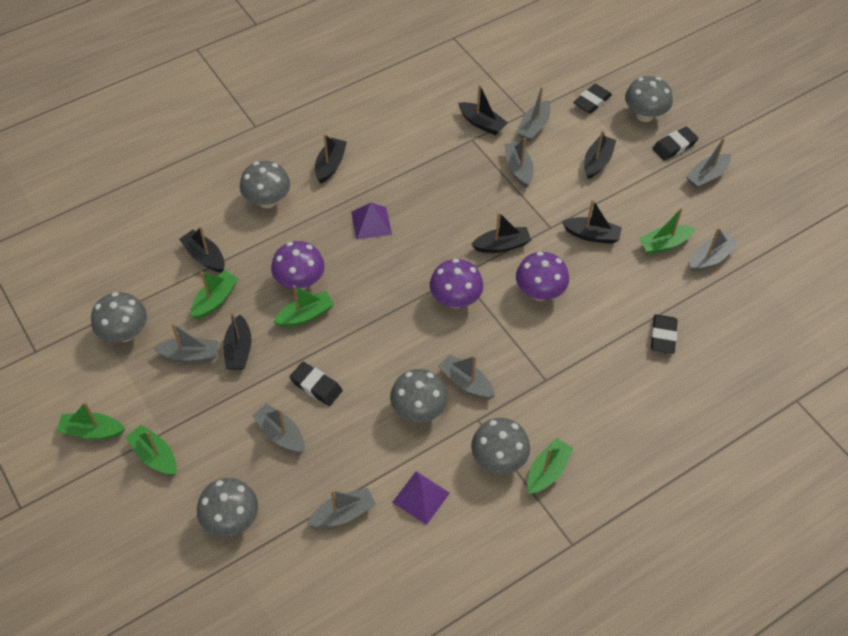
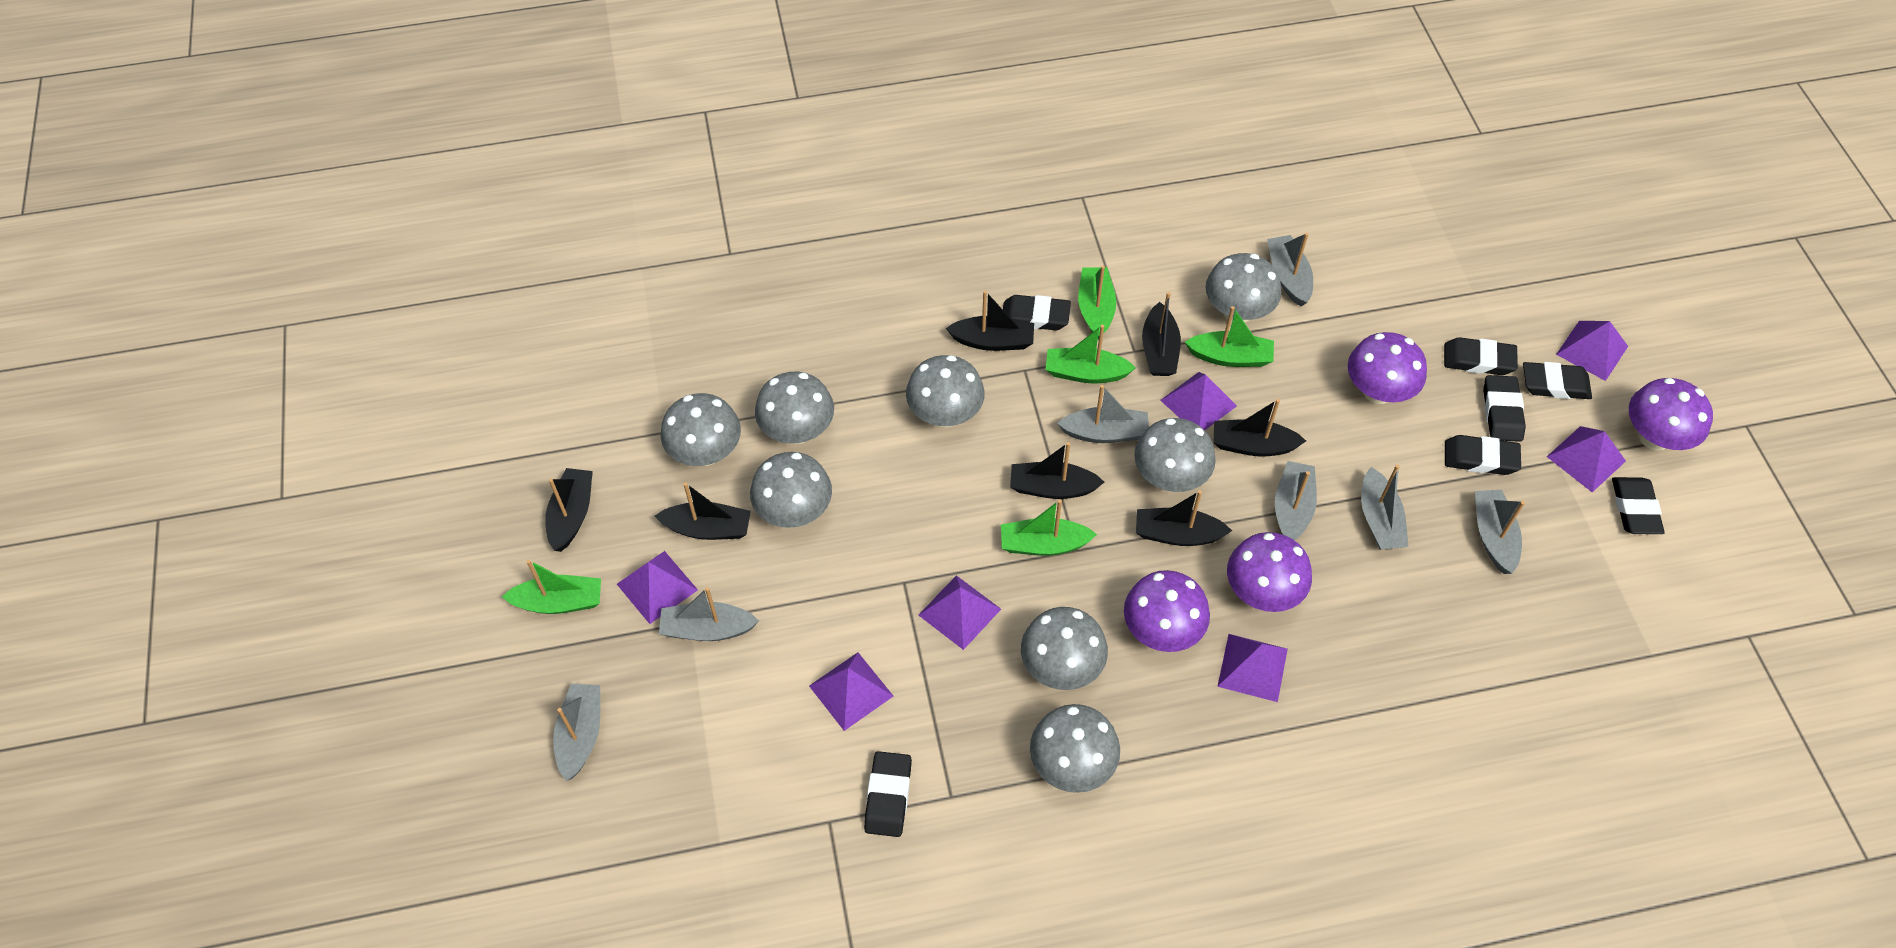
black eraser: 4 -> 7
green boat: 6 -> 5
grey boat: 8 -> 7
grey mushroom: 6 -> 8
purple mushroom: 3 -> 4
purple pyramid: 2 -> 7

